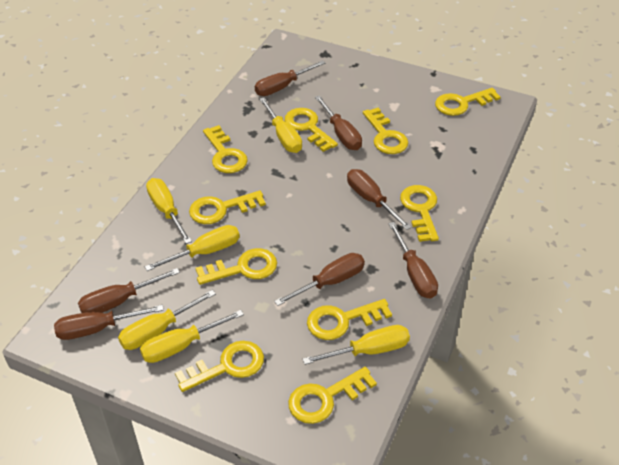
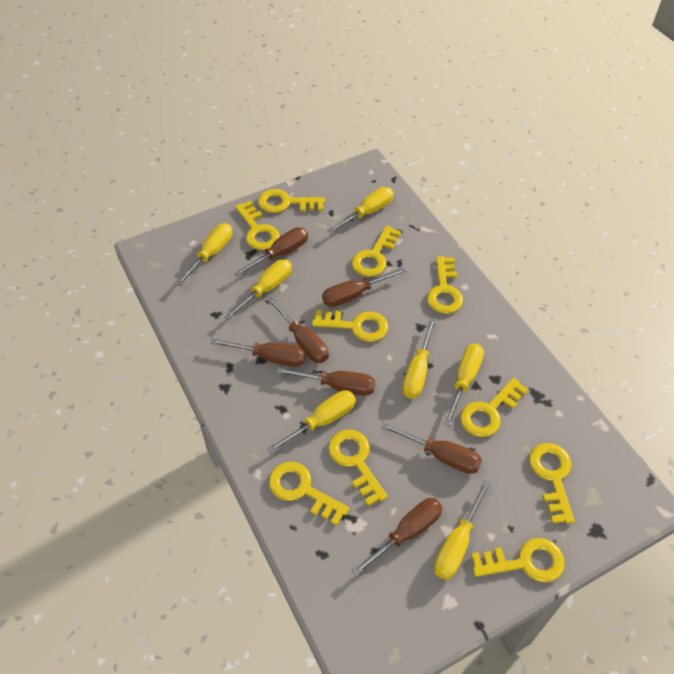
yellow screwdriver: 6 -> 7

